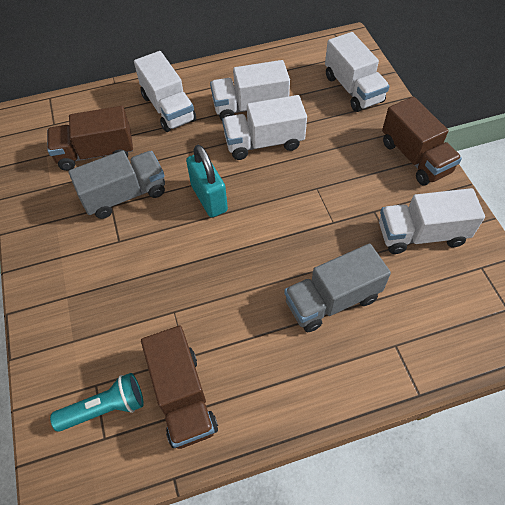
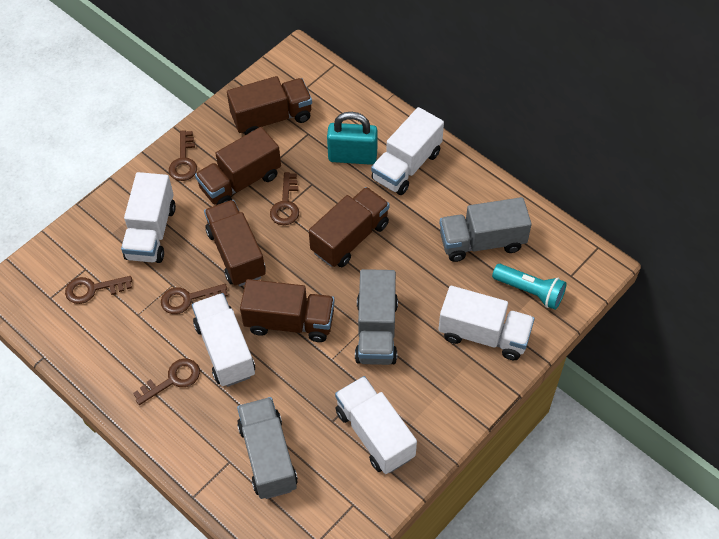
brown key: 0 -> 5
brown truck: 3 -> 5
grey truck: 2 -> 3

